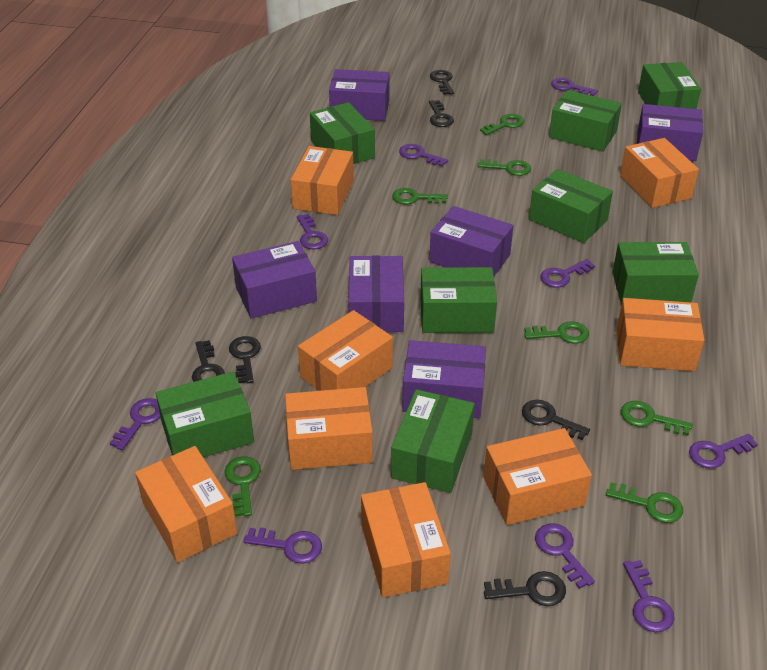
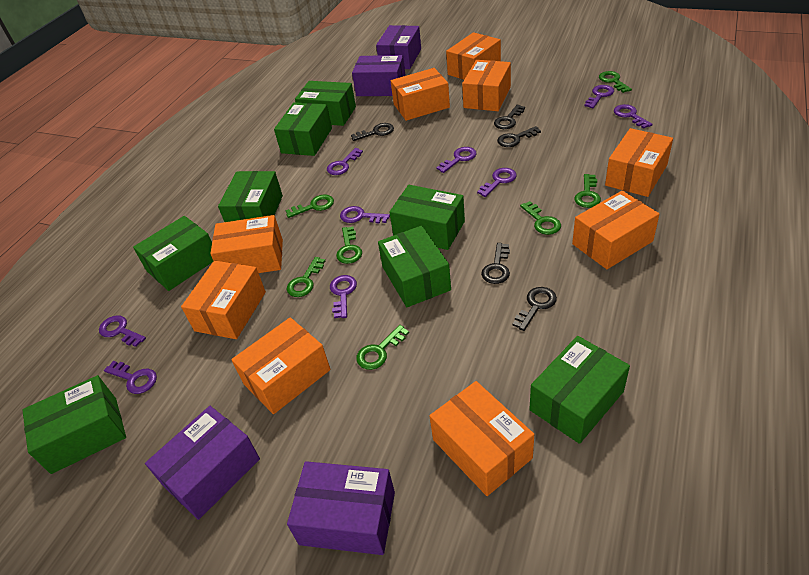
black key: 6 -> 5
orange box: 8 -> 9
purple box: 6 -> 4

